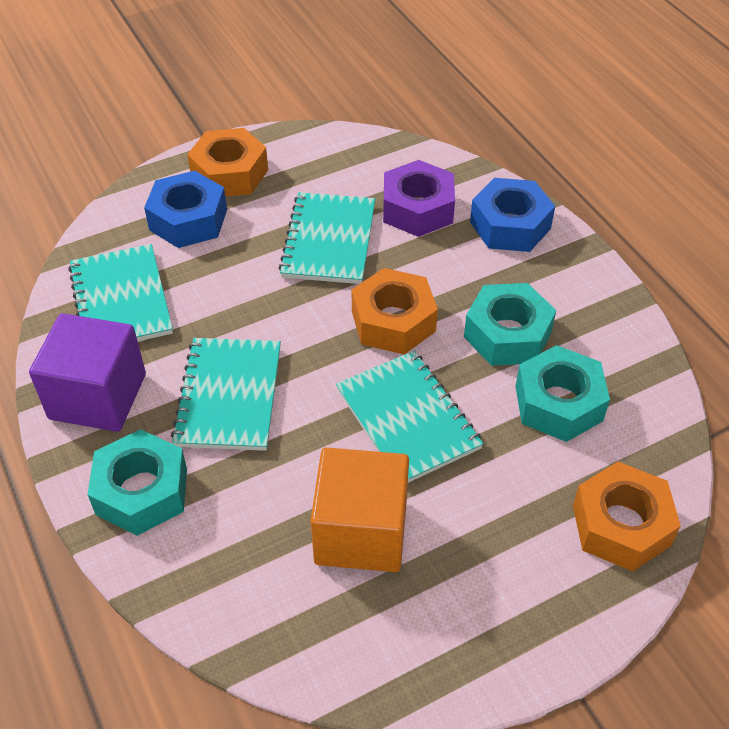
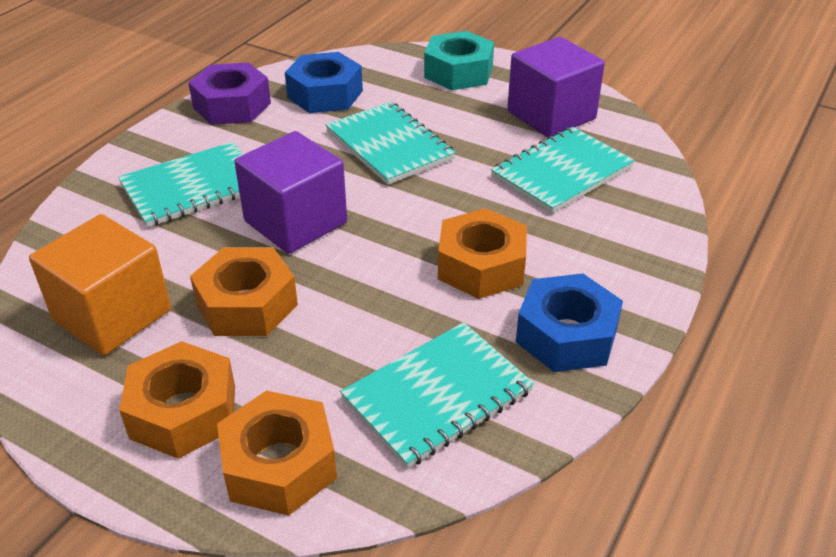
orange nut: 3 -> 4
purple cube: 1 -> 2
turquoise nut: 3 -> 1

